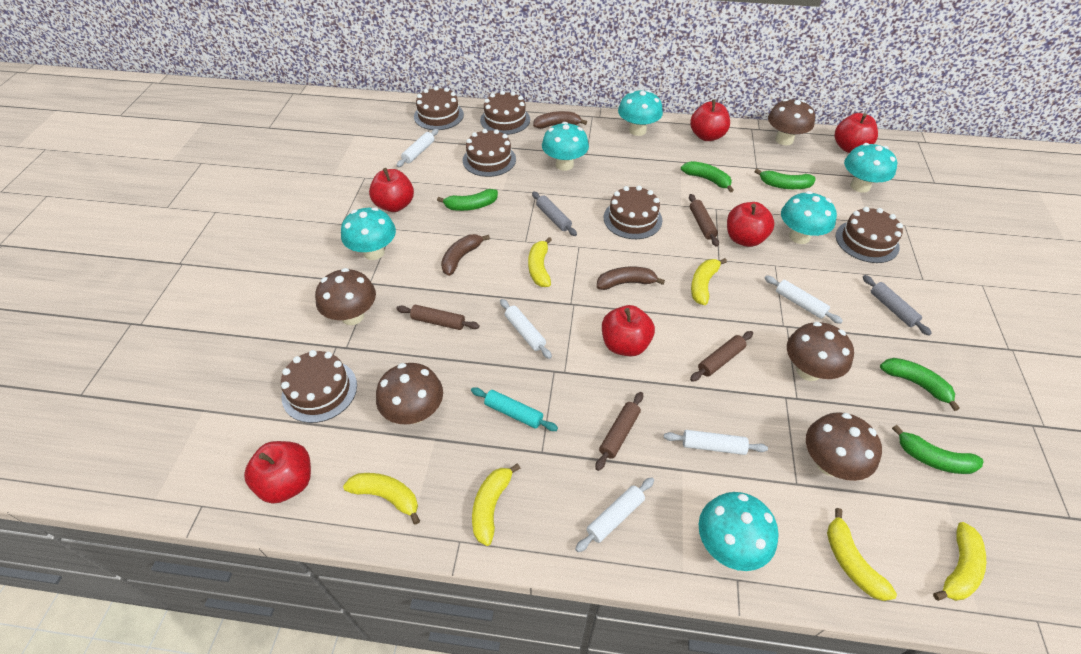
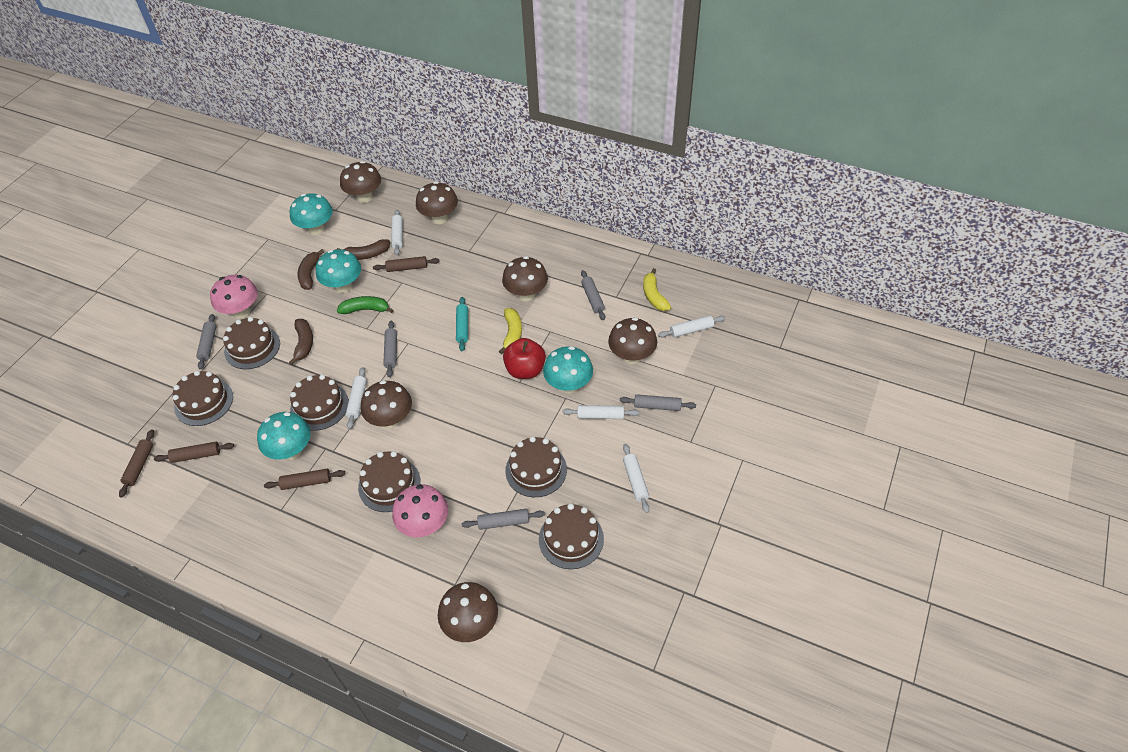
brown mushroom: 5 -> 6
green banana: 5 -> 1
grey rolling pin: 2 -> 5
pink mushroom: 0 -> 2
red apple: 6 -> 1
turquoise mushroom: 6 -> 4
yellow banana: 6 -> 2

